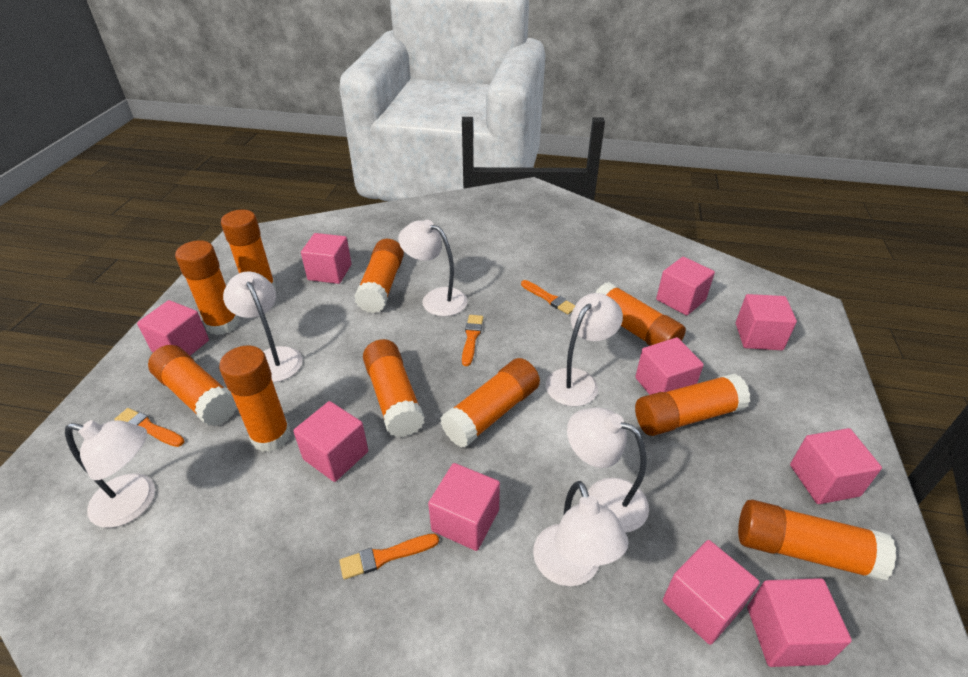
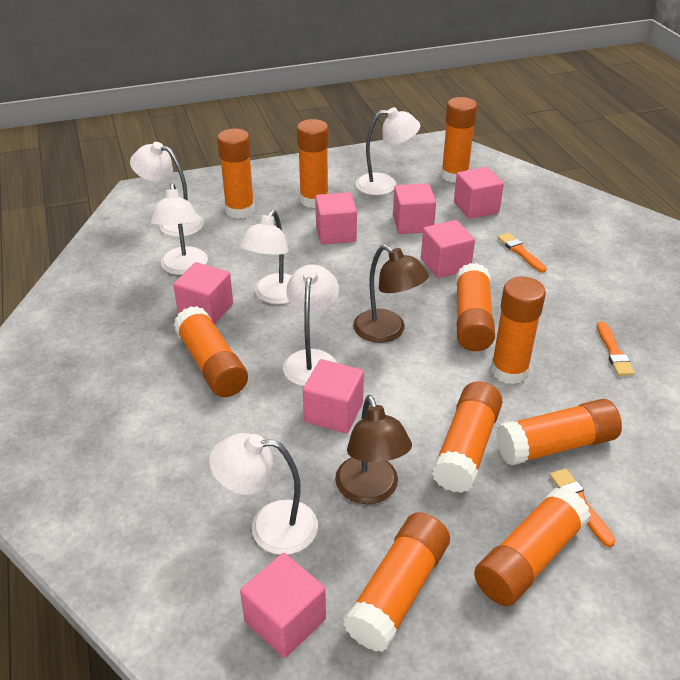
brown lamp: 0 -> 2
orange brush: 4 -> 3
pink cube: 10 -> 7

